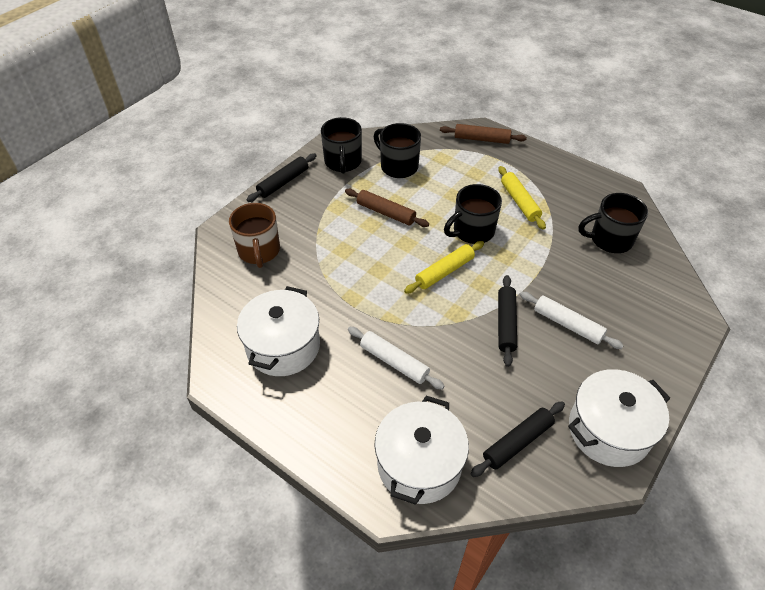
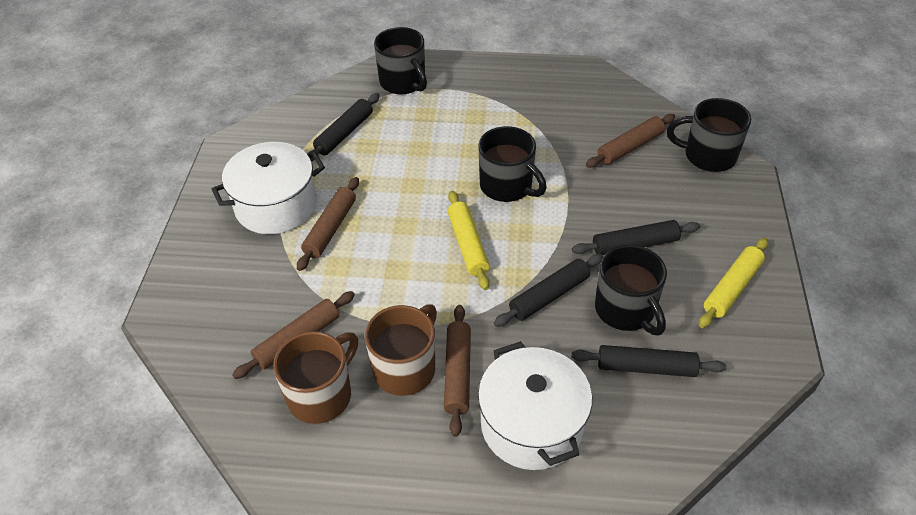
black rolling pin: 3 -> 4
brown mug: 1 -> 2
brown rolling pin: 2 -> 4
white pot: 3 -> 2
white rolling pin: 2 -> 0

